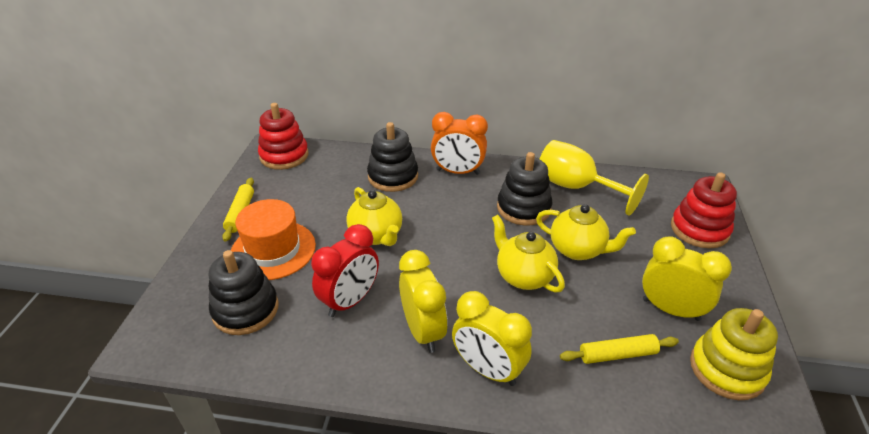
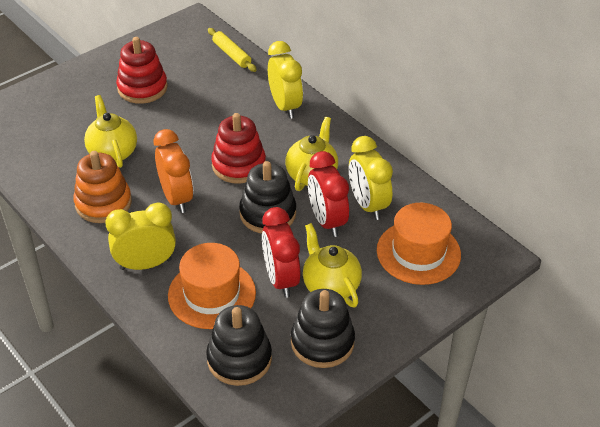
orange hat: 1 -> 2
orange stacking toy: 0 -> 1
red clock: 1 -> 2
yellow goblet: 1 -> 0
yellow rolling pin: 2 -> 1
yellow stacking toy: 1 -> 0

